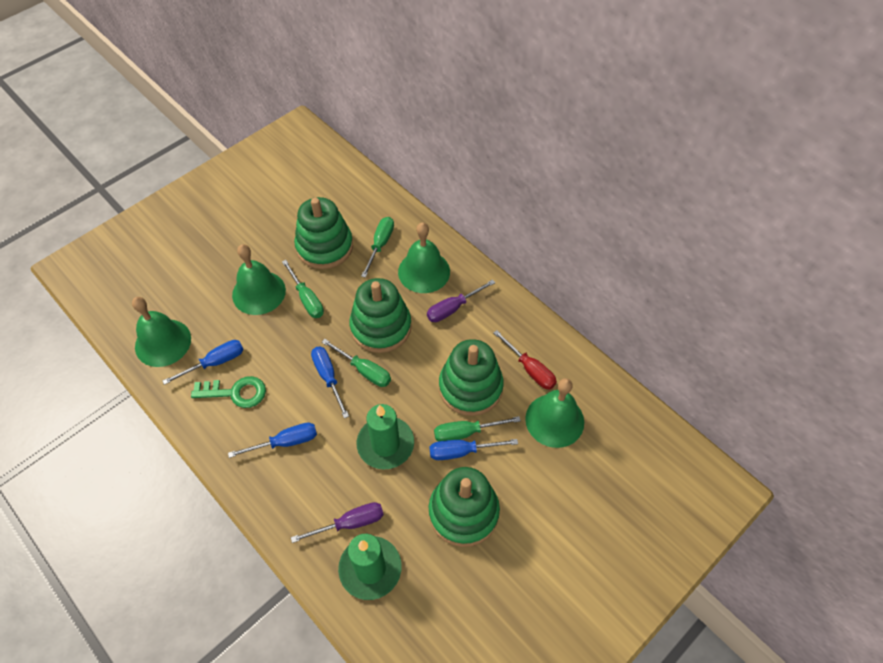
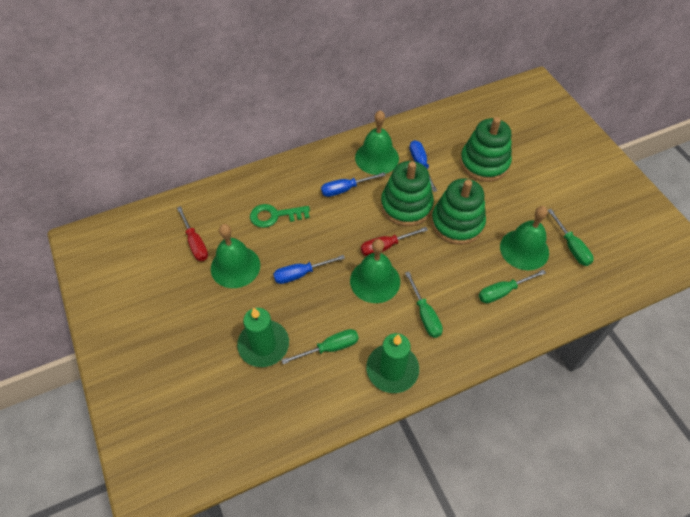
blue screwdriver: 4 -> 3
green stacking toy: 4 -> 3
purple screwdriver: 2 -> 0
red screwdriver: 1 -> 2

